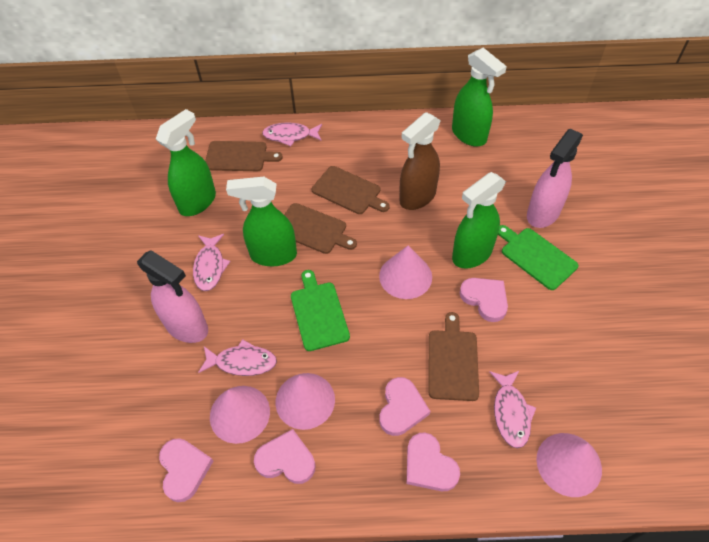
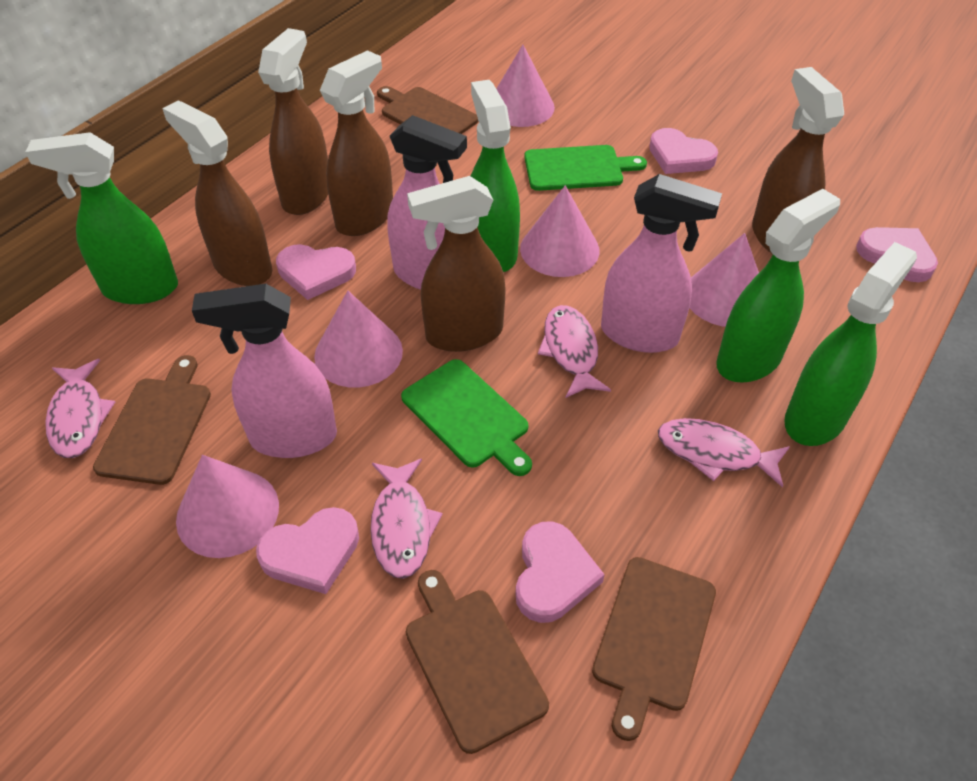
brown spray bottle: 1 -> 5
pink cone: 4 -> 5
pink spray bottle: 2 -> 3

